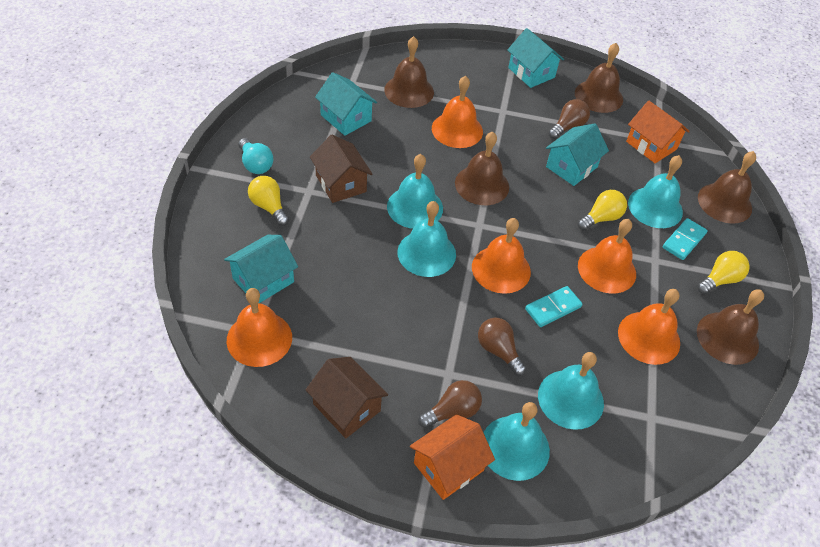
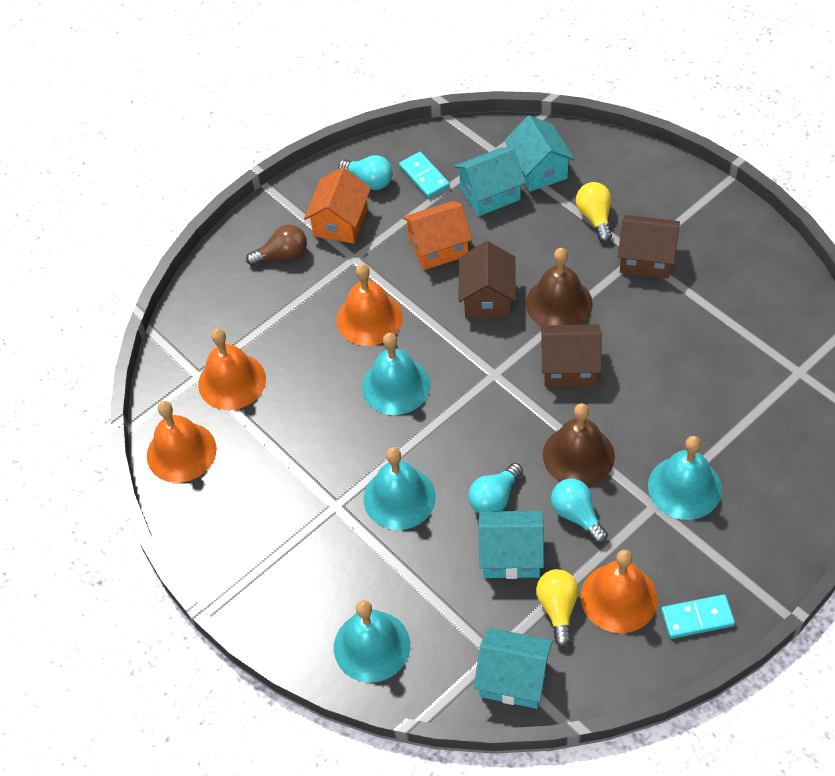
brown bell: 5 -> 2
brown house: 2 -> 3
brown light bulb: 3 -> 1
orange bell: 5 -> 4
turquoise bell: 5 -> 4
turquoise light bulb: 1 -> 3
yellow light bulb: 3 -> 2

